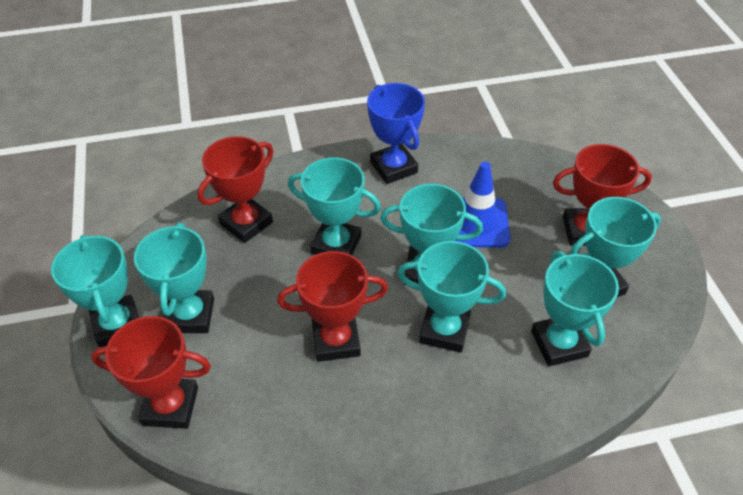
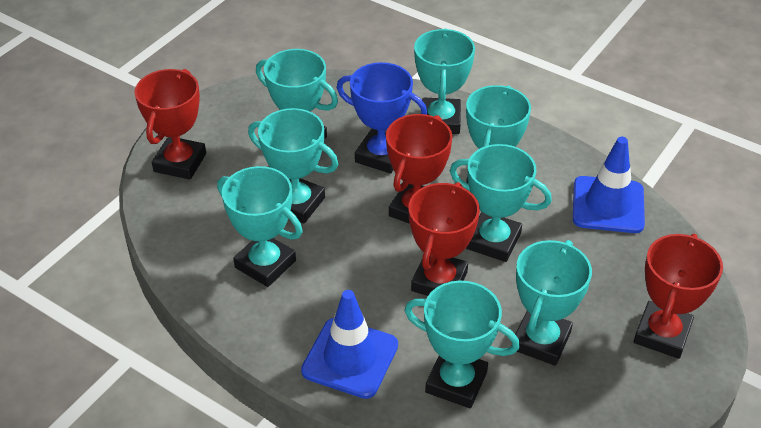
blue traffic cone: 1 -> 2
turquoise trophy: 7 -> 8

